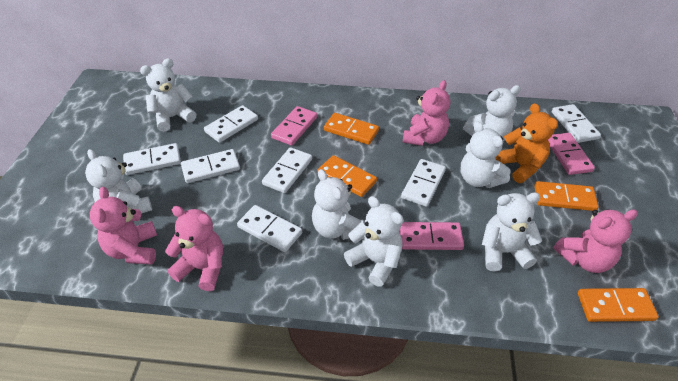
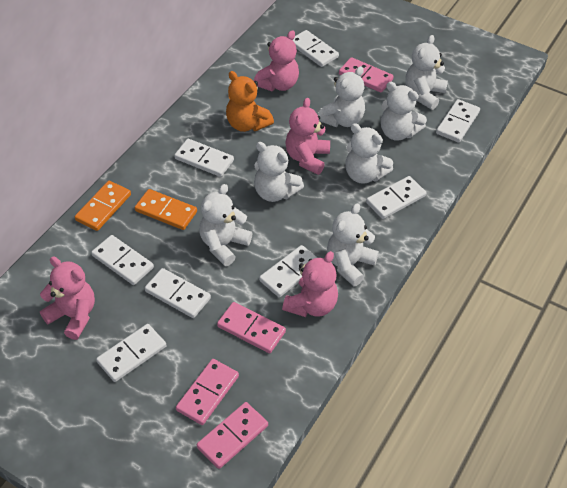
orange domino: 4 -> 2
pink domino: 3 -> 4
white domino: 7 -> 8

